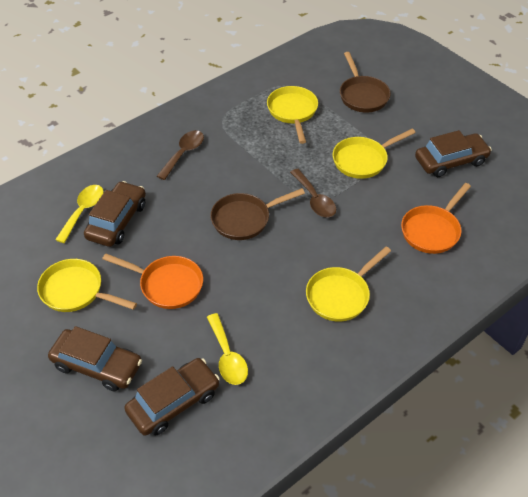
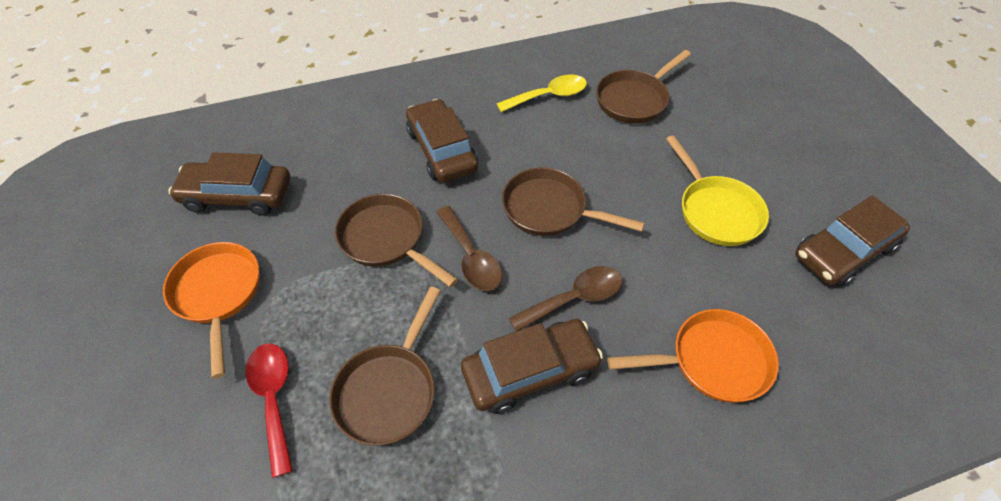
brown pan: 2 -> 4
red spoon: 0 -> 1
yellow pan: 4 -> 1
yellow spoon: 2 -> 1

